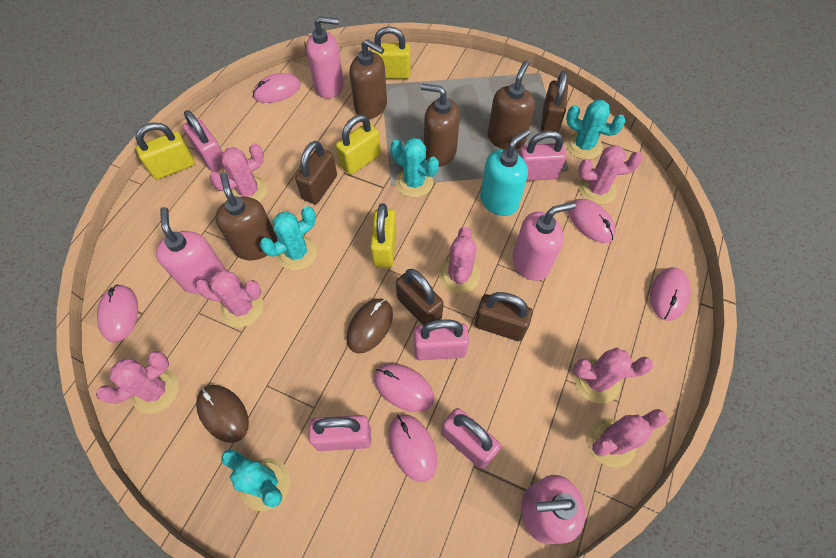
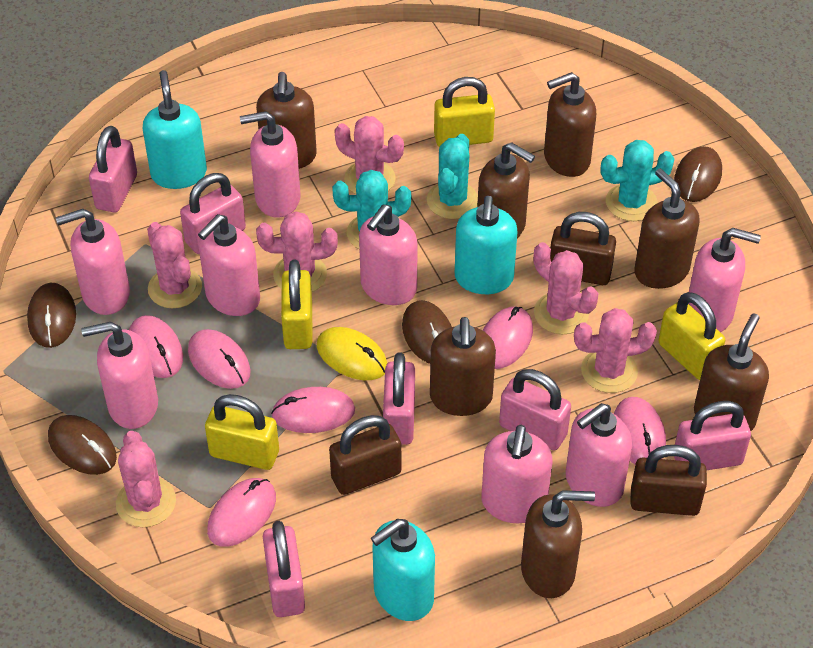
brown mouse: 2 -> 4
brown padlock: 4 -> 3
brown soap dispenser: 4 -> 7
pink cactus: 7 -> 6
pink padlock: 5 -> 6
pink soap dispenser: 4 -> 8
turquoise cactus: 4 -> 3
turquoise soap dispenser: 1 -> 3
yellow mouse: 0 -> 1

